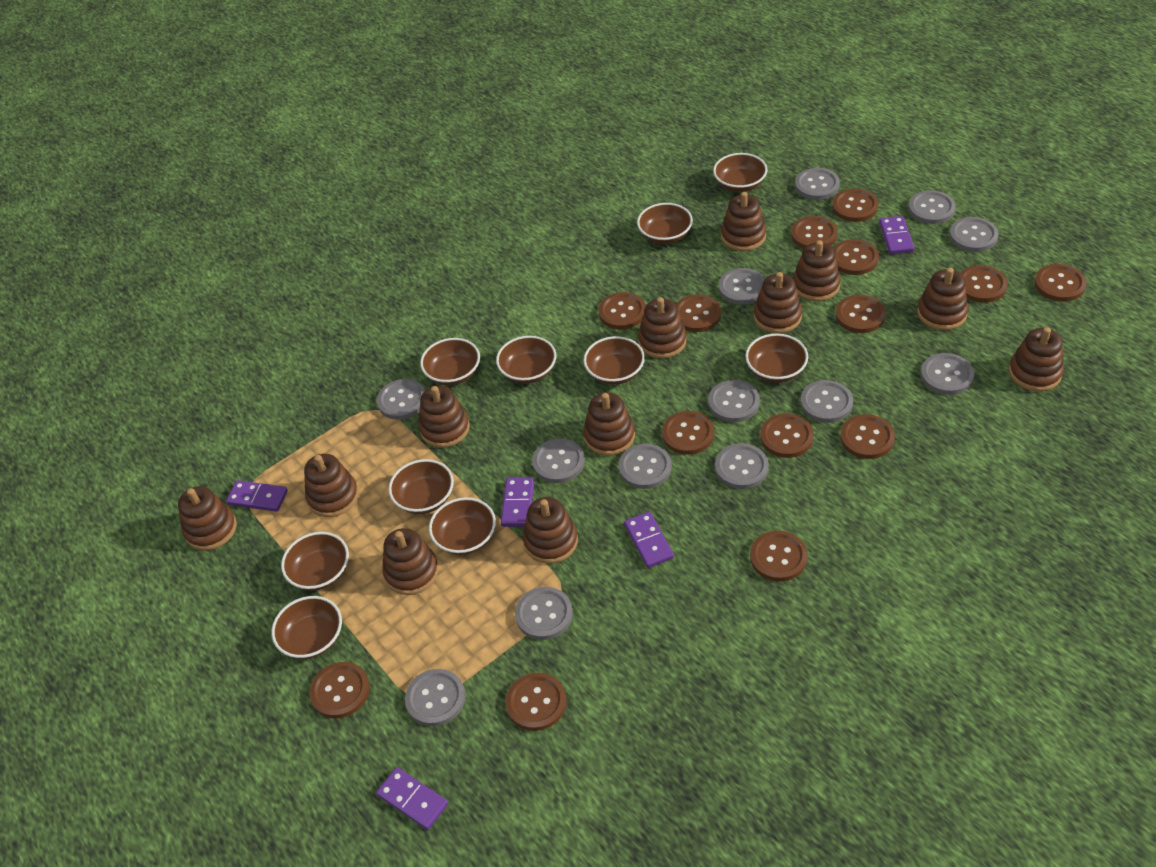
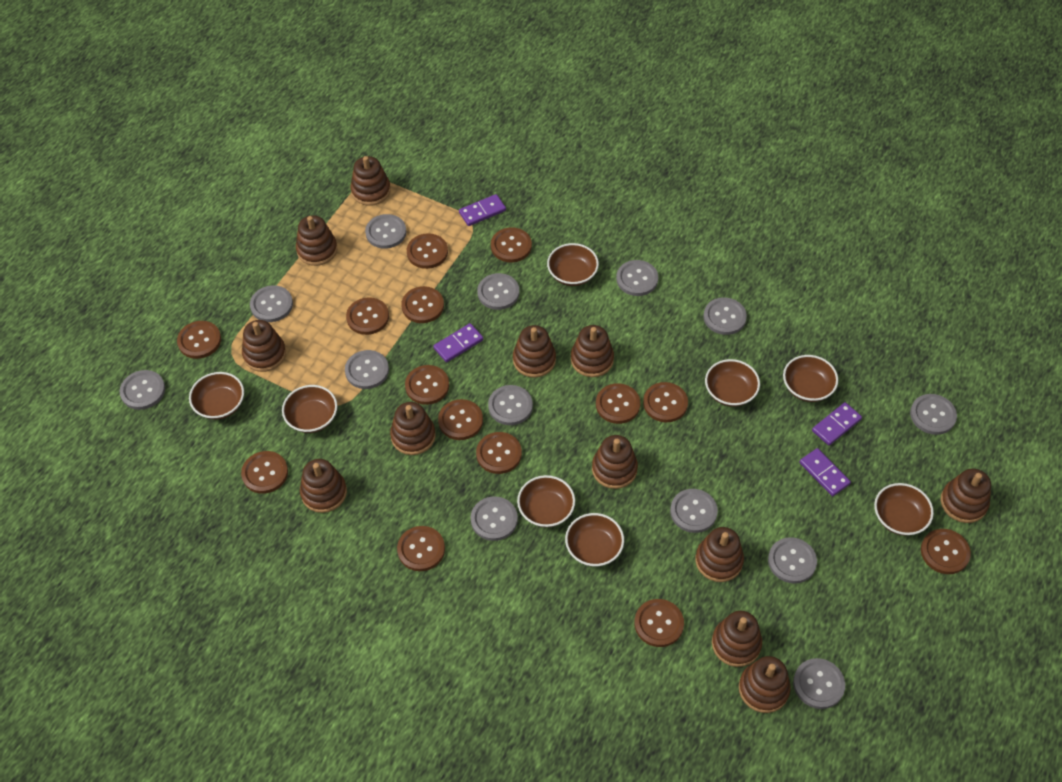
brown bowl: 10 -> 8
purple domino: 5 -> 4

